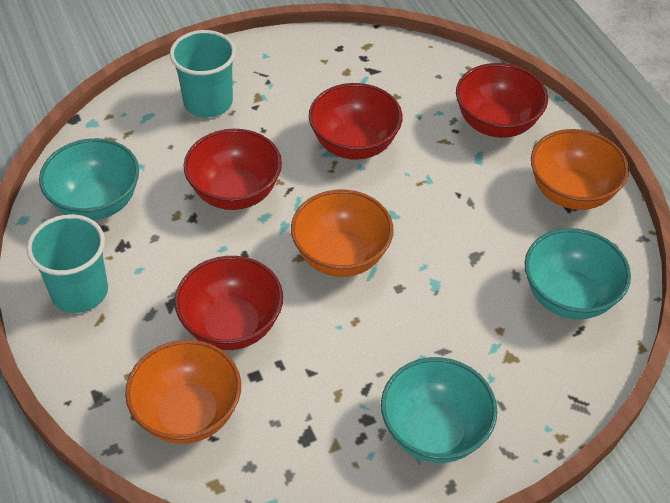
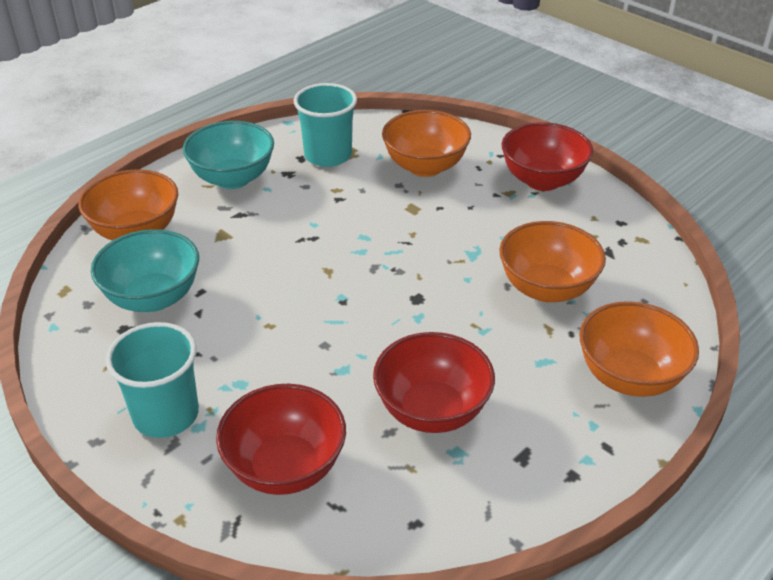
orange bowl: 3 -> 4
red bowl: 4 -> 3
turquoise bowl: 3 -> 2

